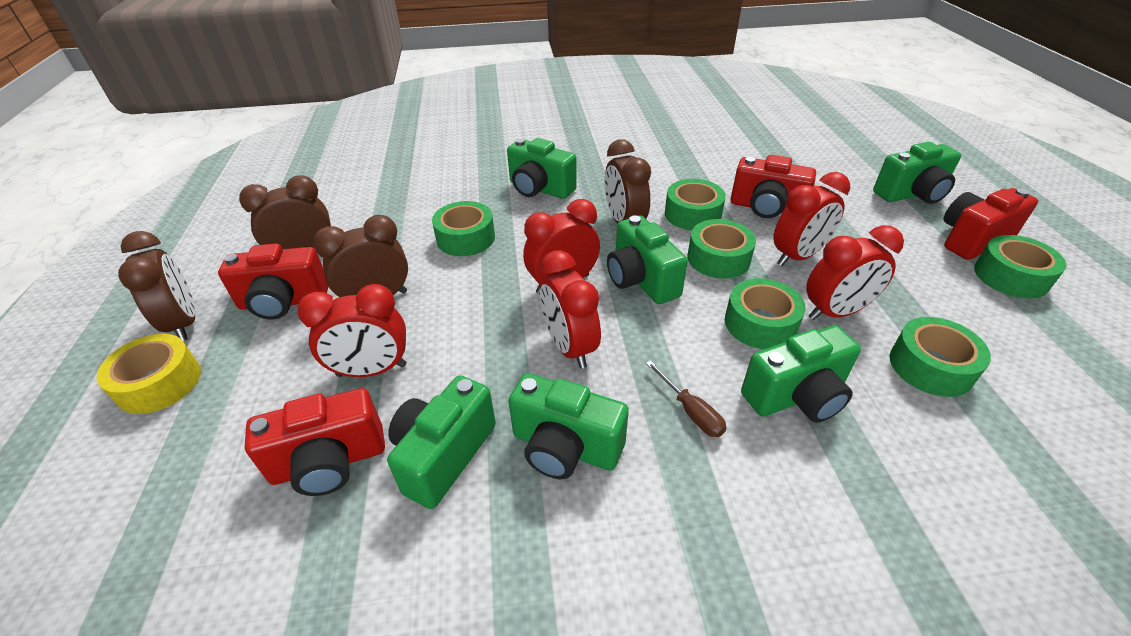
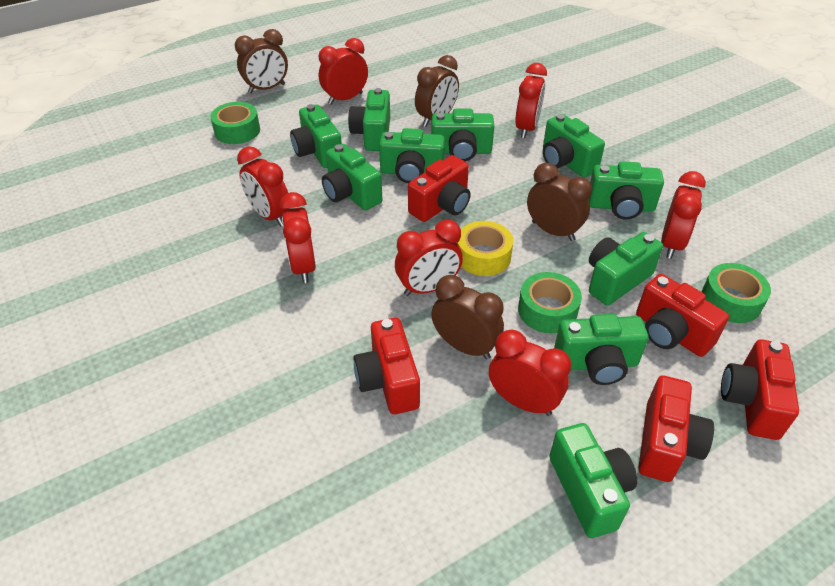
brown screwdriver: 1 -> 0
green camera: 6 -> 10
green tape: 6 -> 3
red camera: 4 -> 5
red clock: 5 -> 7

